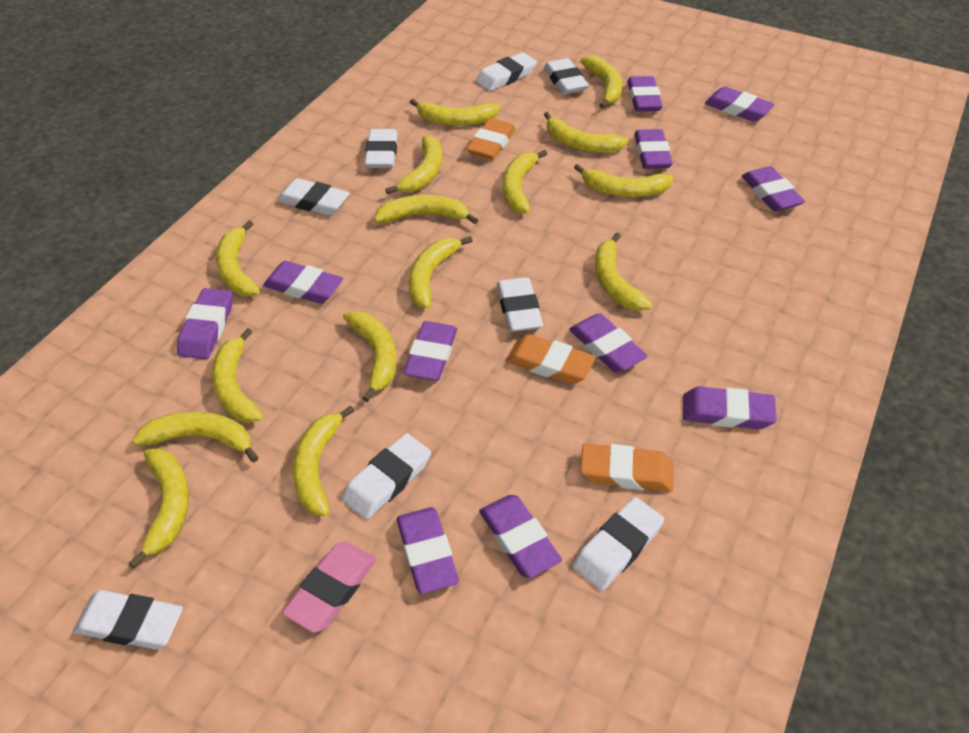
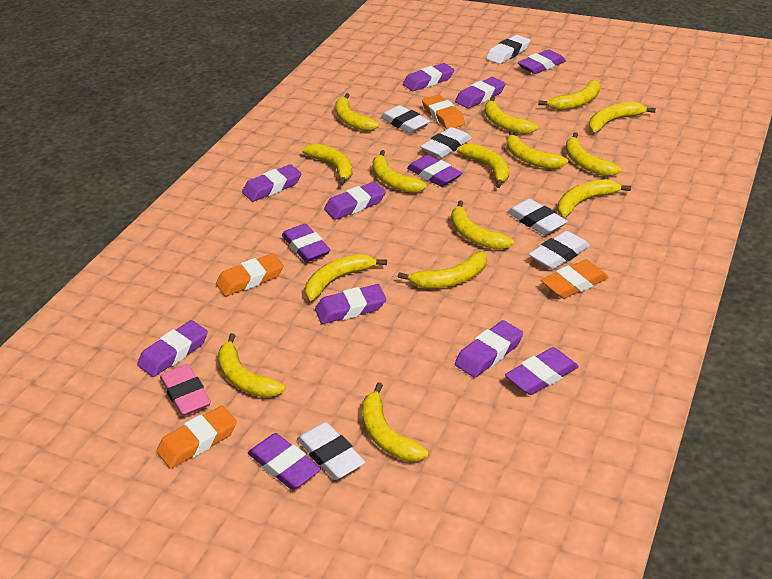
orange eraser: 3 -> 4
purple eraser: 11 -> 12
white eraser: 8 -> 6

